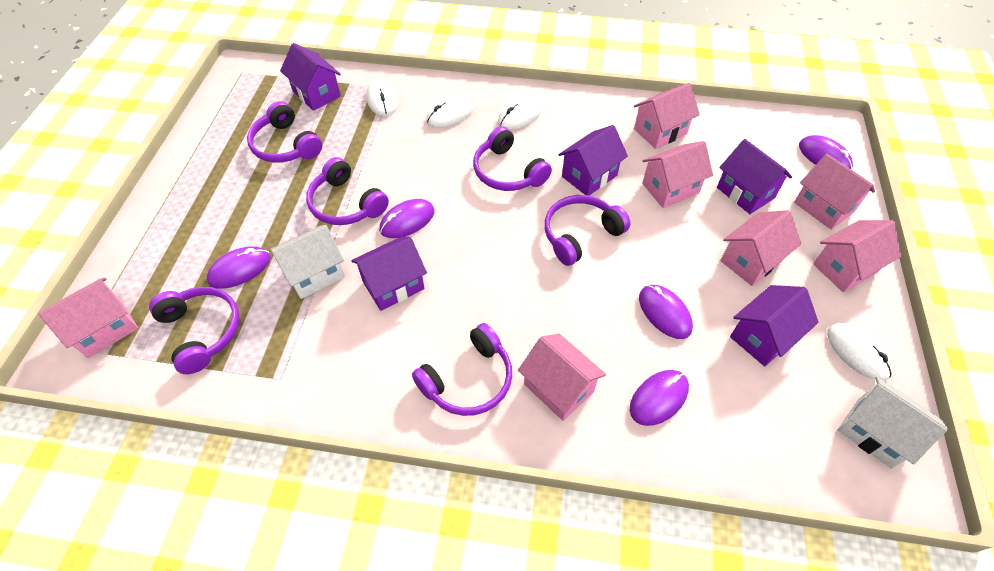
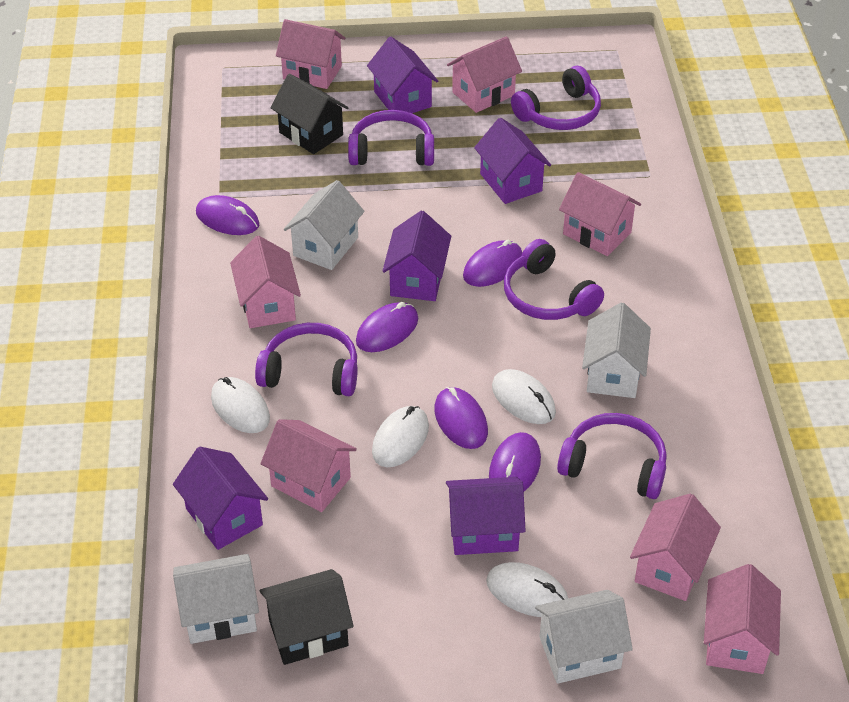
black house: 0 -> 2
purple headphones: 6 -> 5
white house: 2 -> 4

